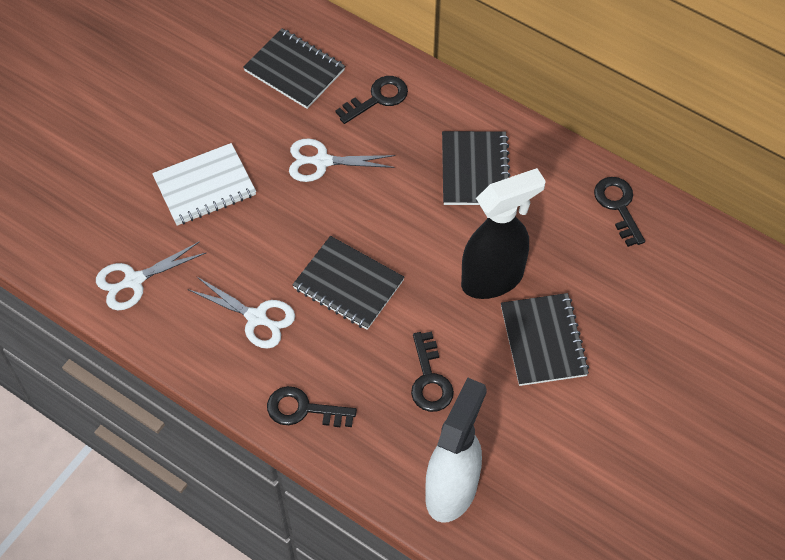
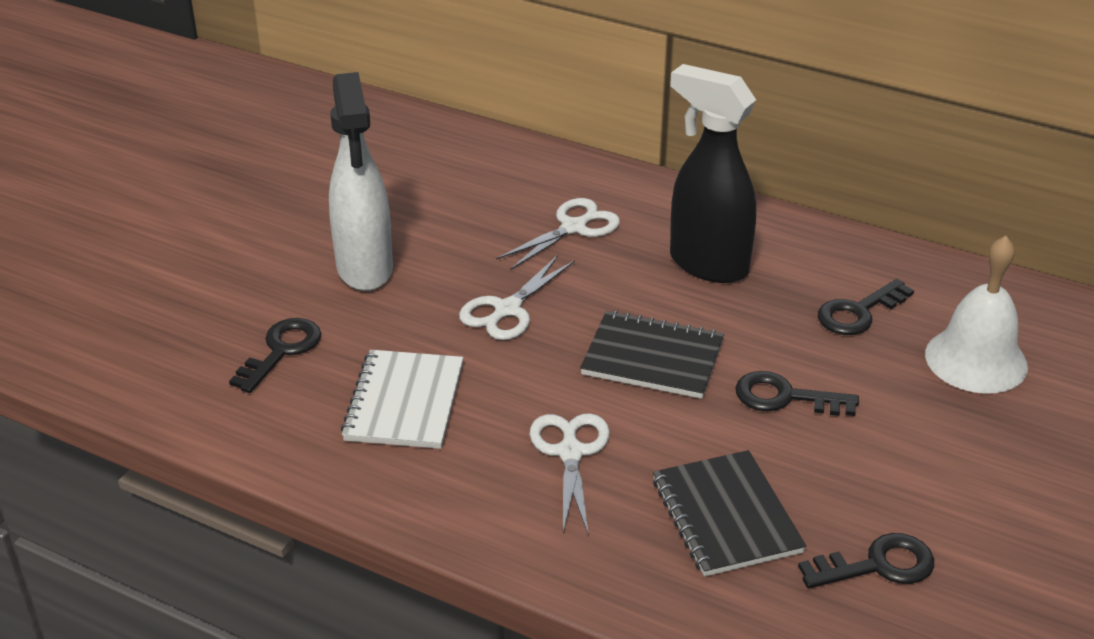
black notebook: 4 -> 2
white bell: 0 -> 1

